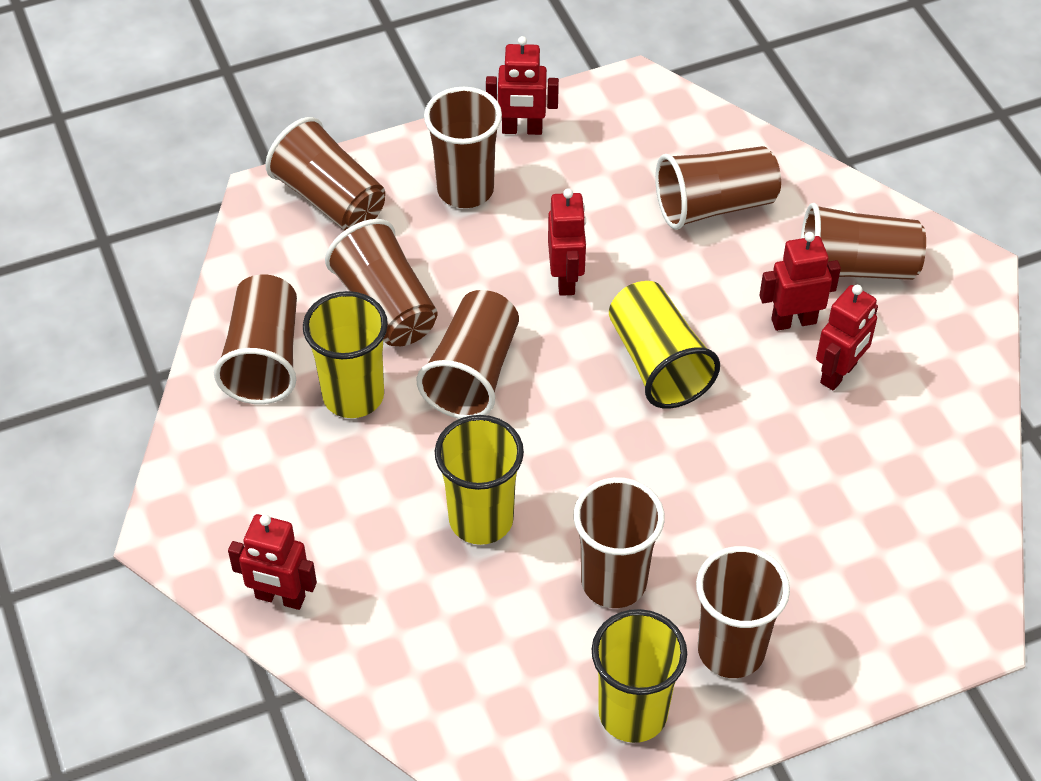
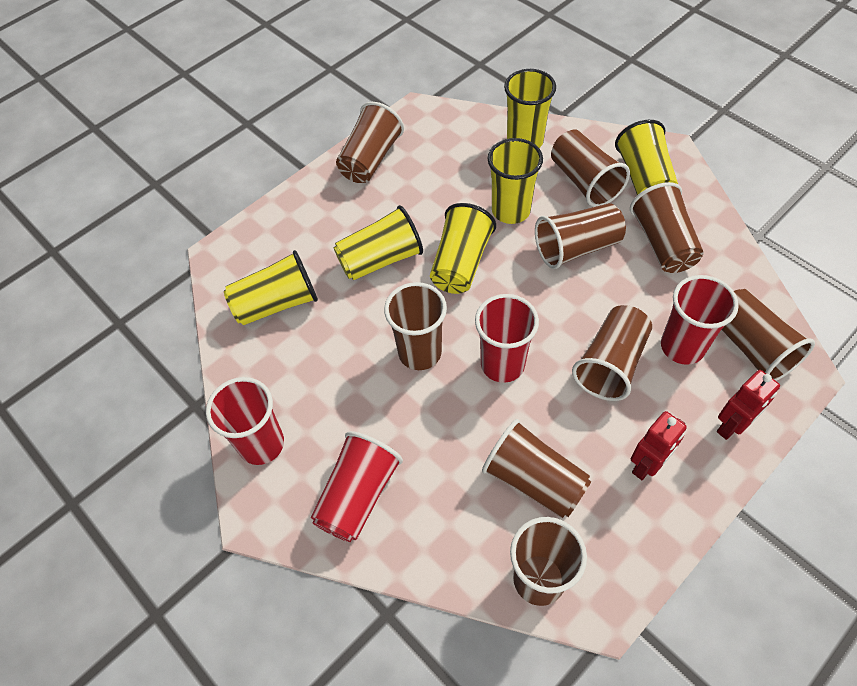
red cup: 0 -> 4
red robot: 5 -> 2
yellow cup: 4 -> 6

